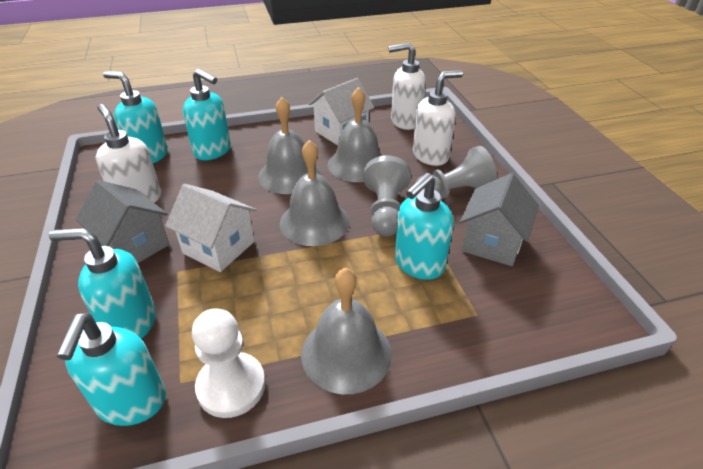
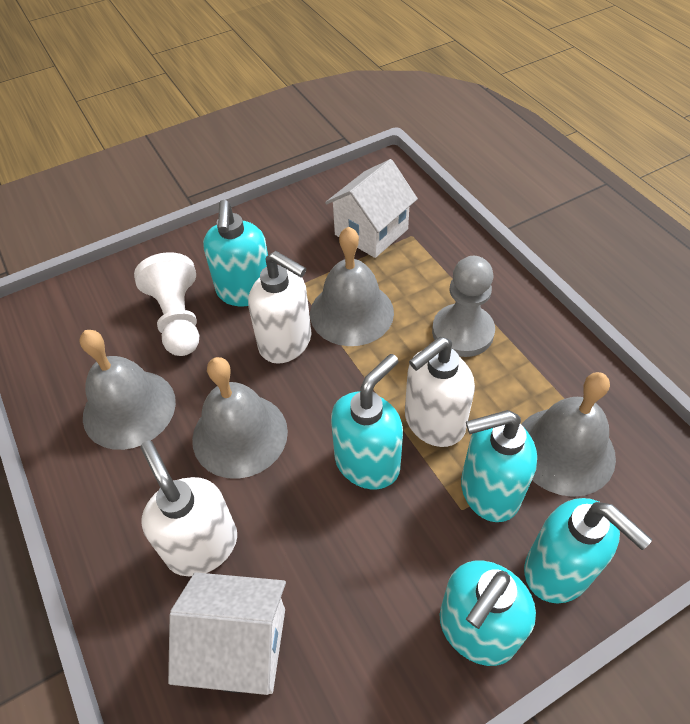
grey house: 2 -> 0
grey pawn: 2 -> 1

